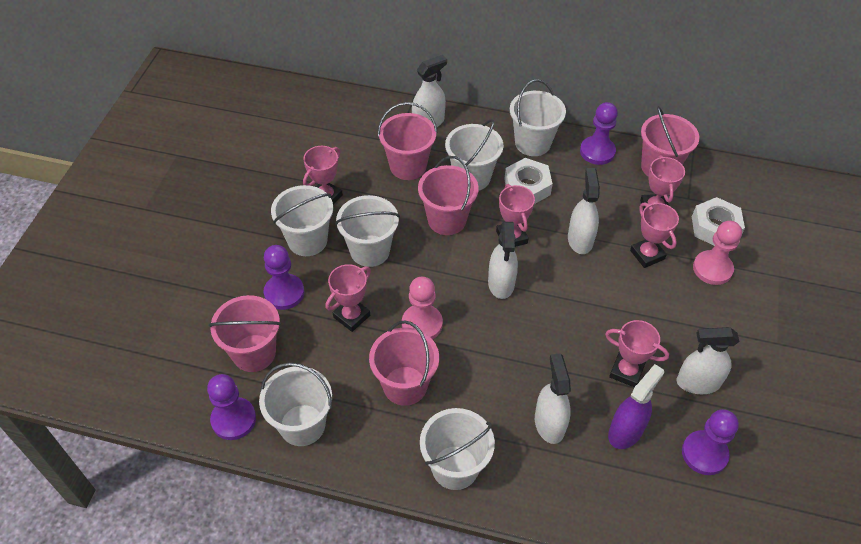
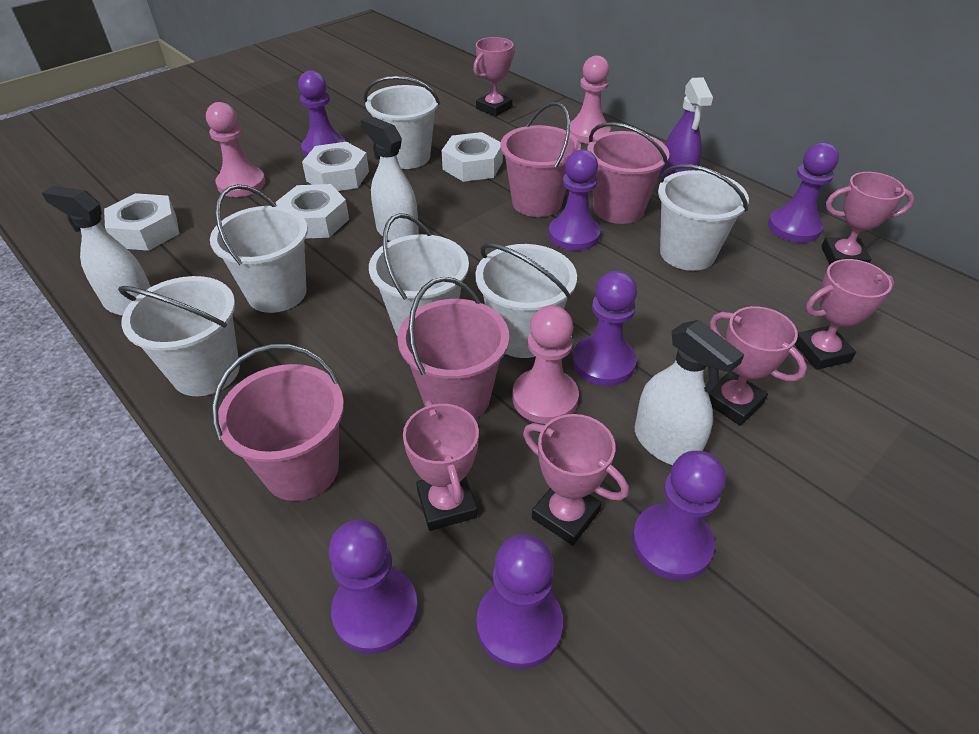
pink bucket: 5 -> 4
pink pawn: 2 -> 3
purple pawn: 4 -> 7
white nut: 2 -> 4
white spray bottle: 5 -> 3

